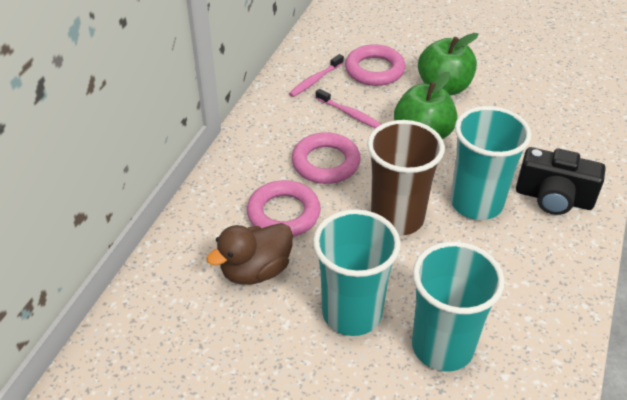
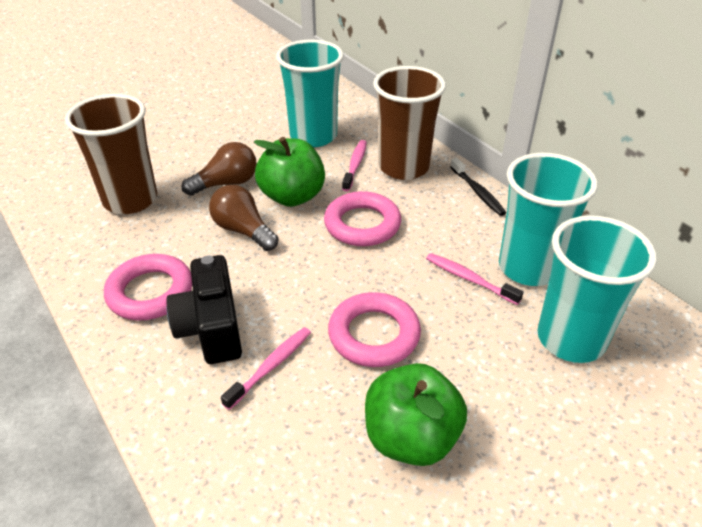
black toothbrush: 0 -> 1
brown cup: 1 -> 2
brown duck: 1 -> 0
brown light bulb: 0 -> 2
pink toothbrush: 2 -> 3

